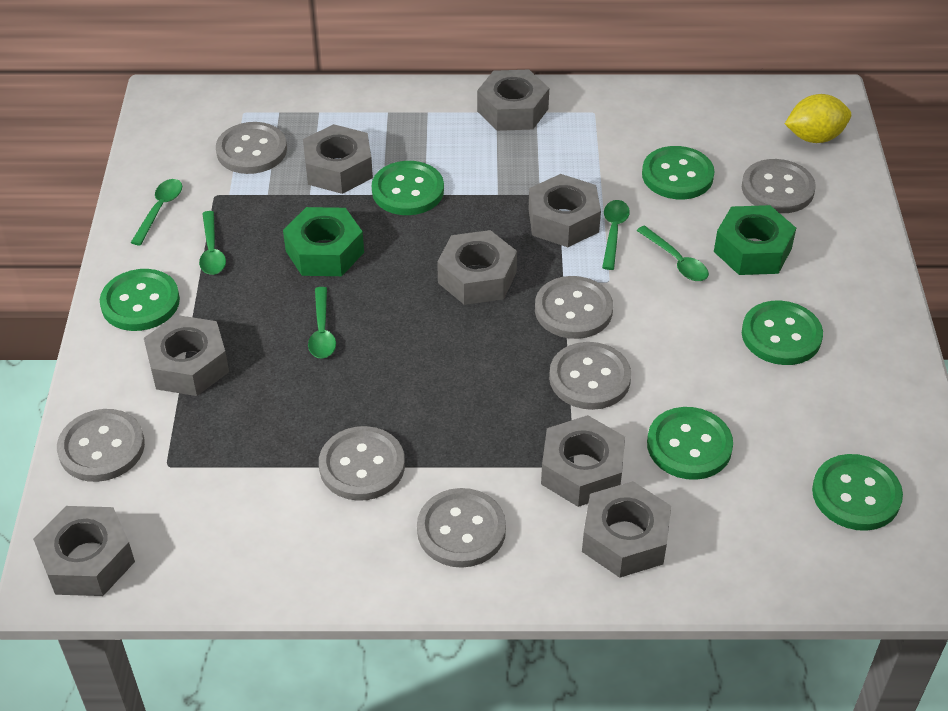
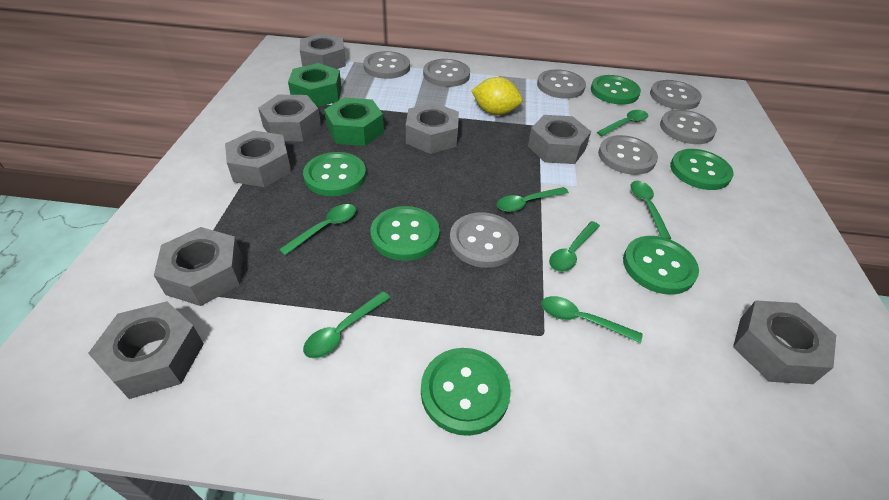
green spoon: 5 -> 7

